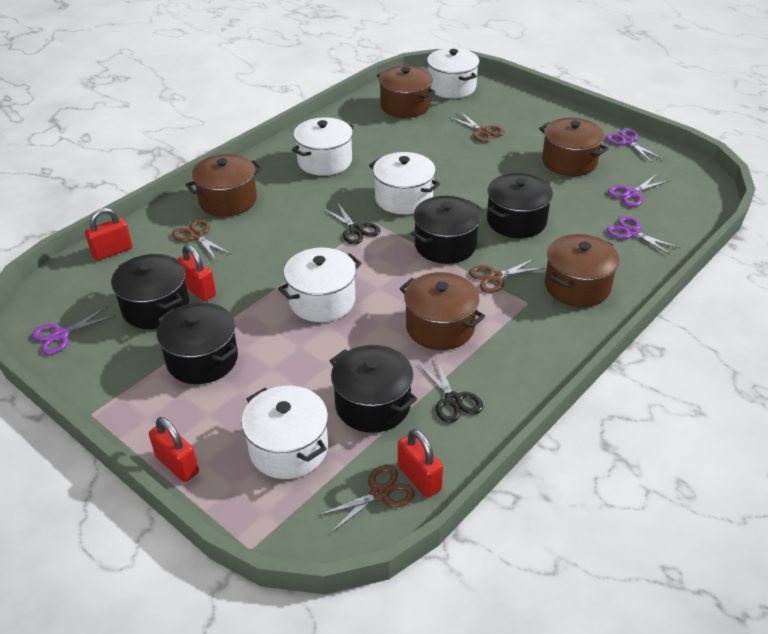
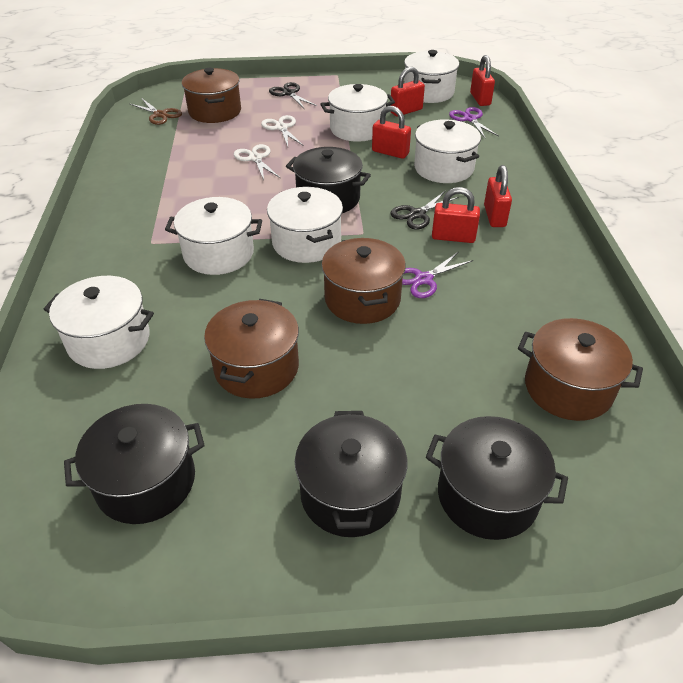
black pot: 5 -> 4
brown pot: 5 -> 4
brown scissors: 4 -> 1
purple scissors: 4 -> 2
red padlock: 4 -> 5
white pot: 5 -> 6
white scissors: 0 -> 2

